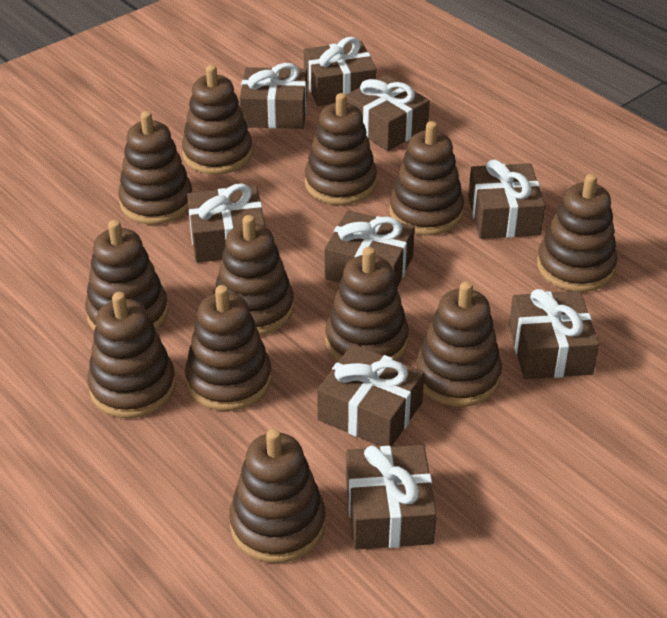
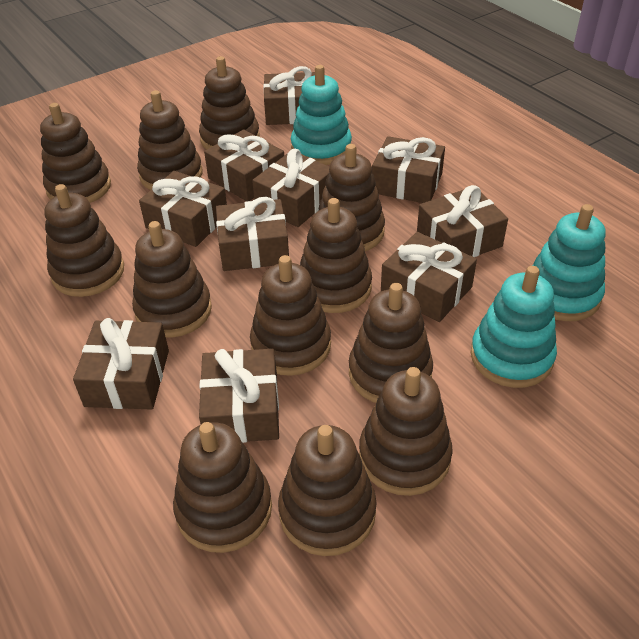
brown gift: 9 -> 10
turquoise stacking toy: 0 -> 3

